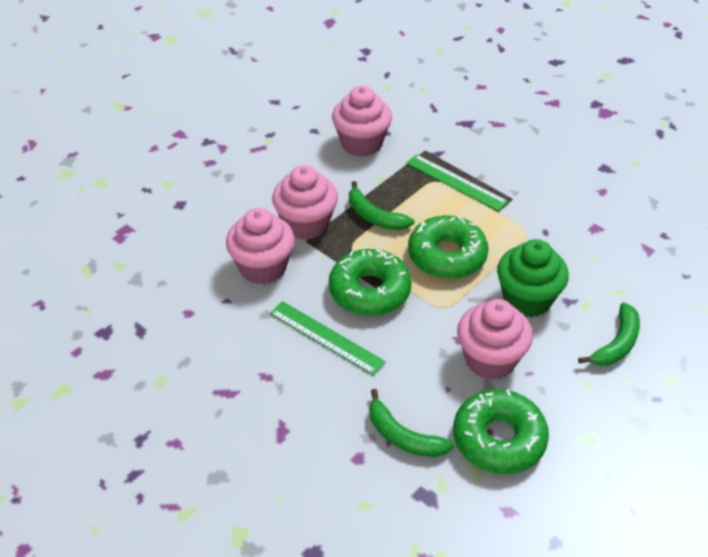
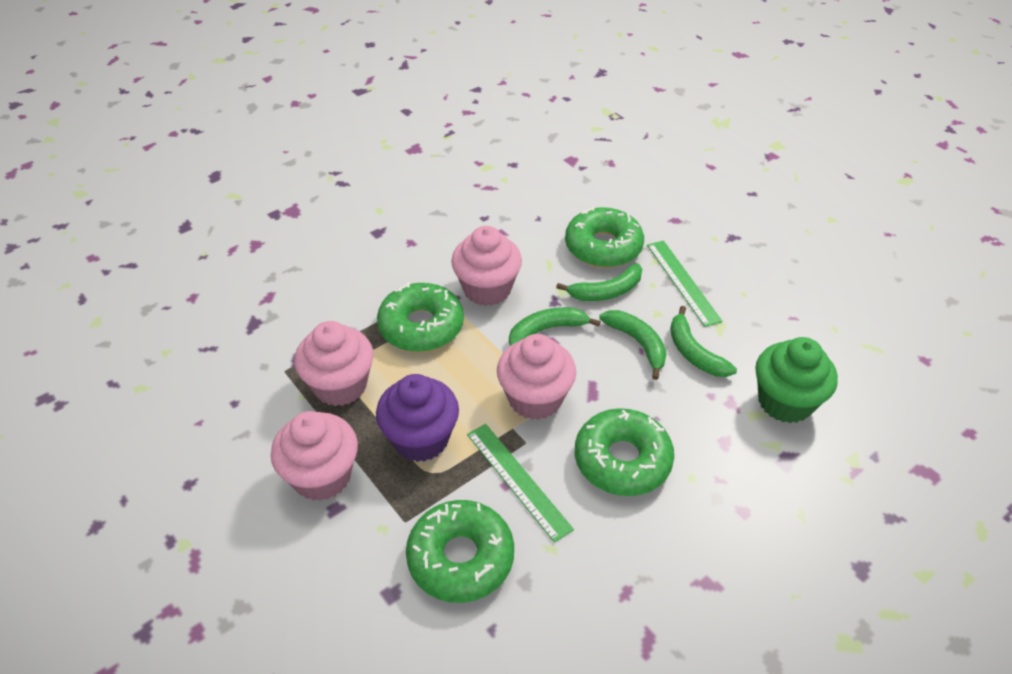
green banana: 3 -> 4
green donut: 3 -> 4
purple cupcake: 0 -> 1

